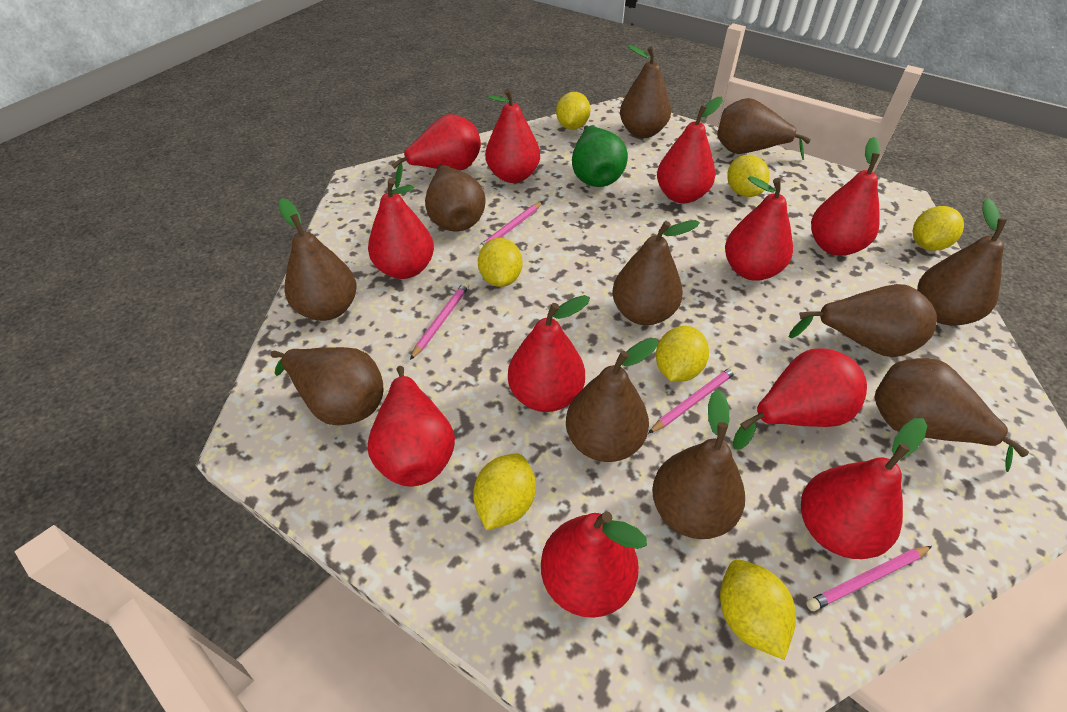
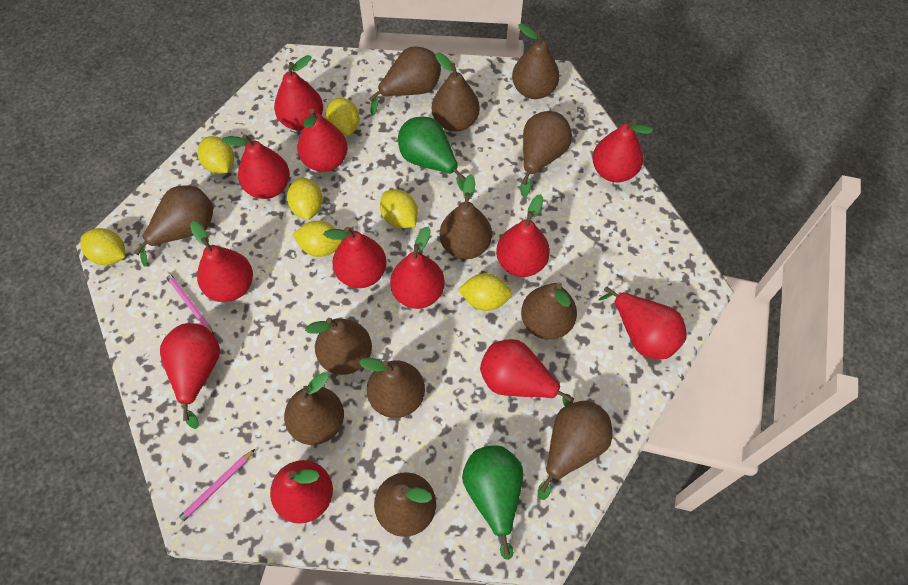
brown pear: 11 -> 12
green pear: 1 -> 2
pink pencil: 4 -> 2
red pear: 11 -> 12

